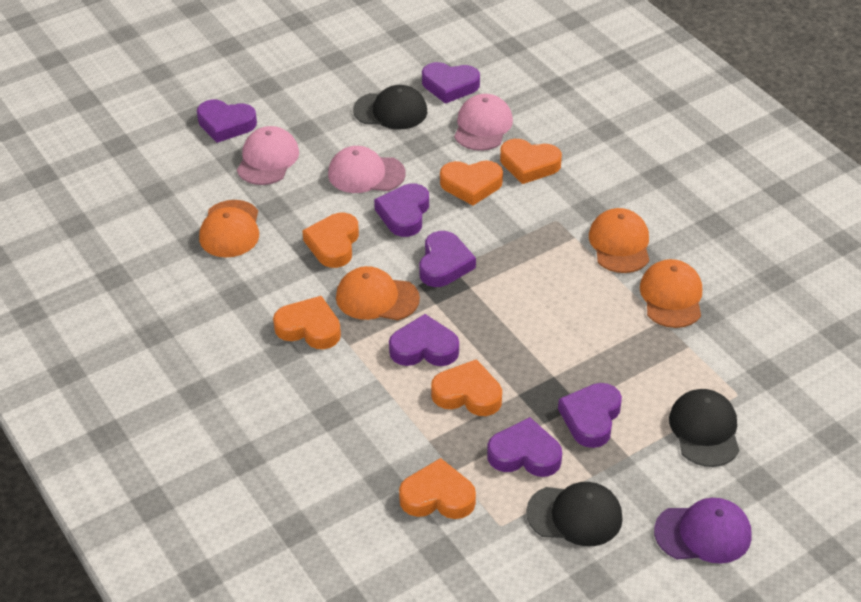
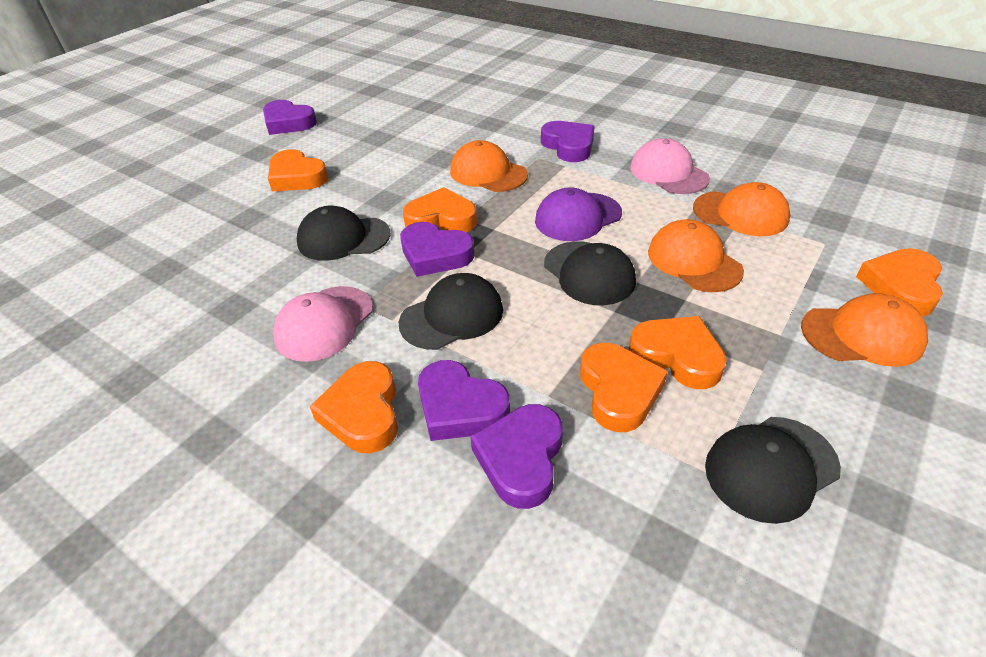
black cap: 3 -> 4
pink cap: 3 -> 2
purple heart: 7 -> 5

